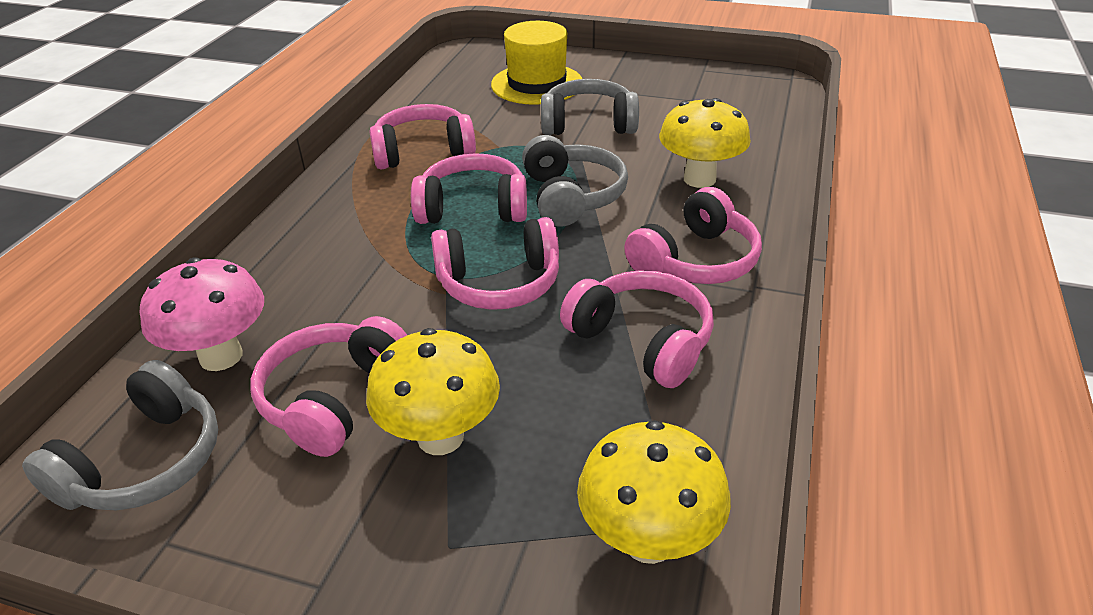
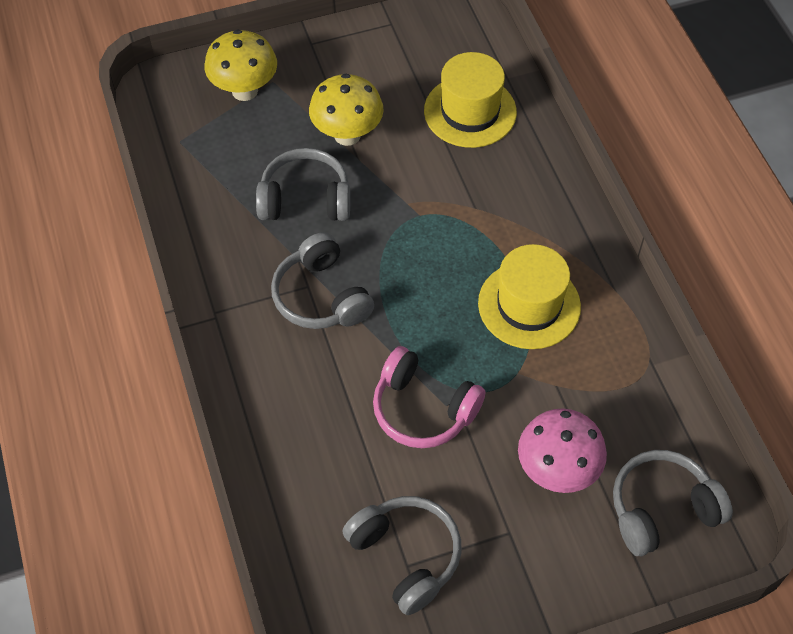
grey headphones: 3 -> 4
pink headphones: 6 -> 1
yellow hat: 1 -> 2
yellow mushroom: 3 -> 2

